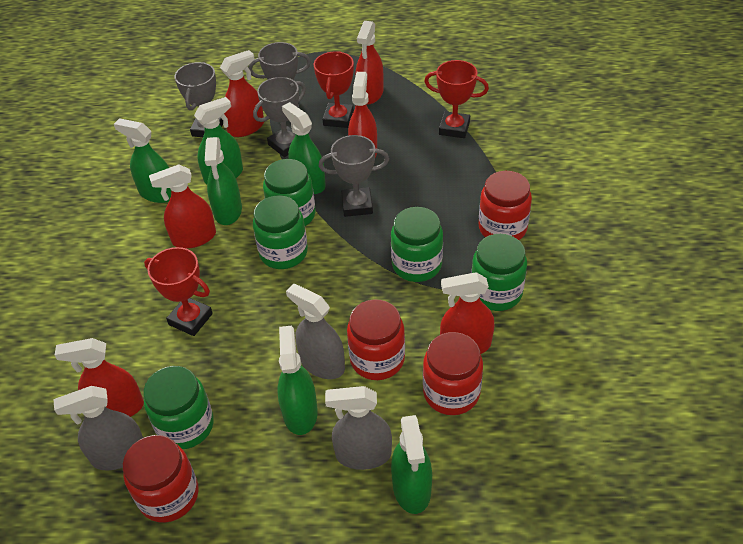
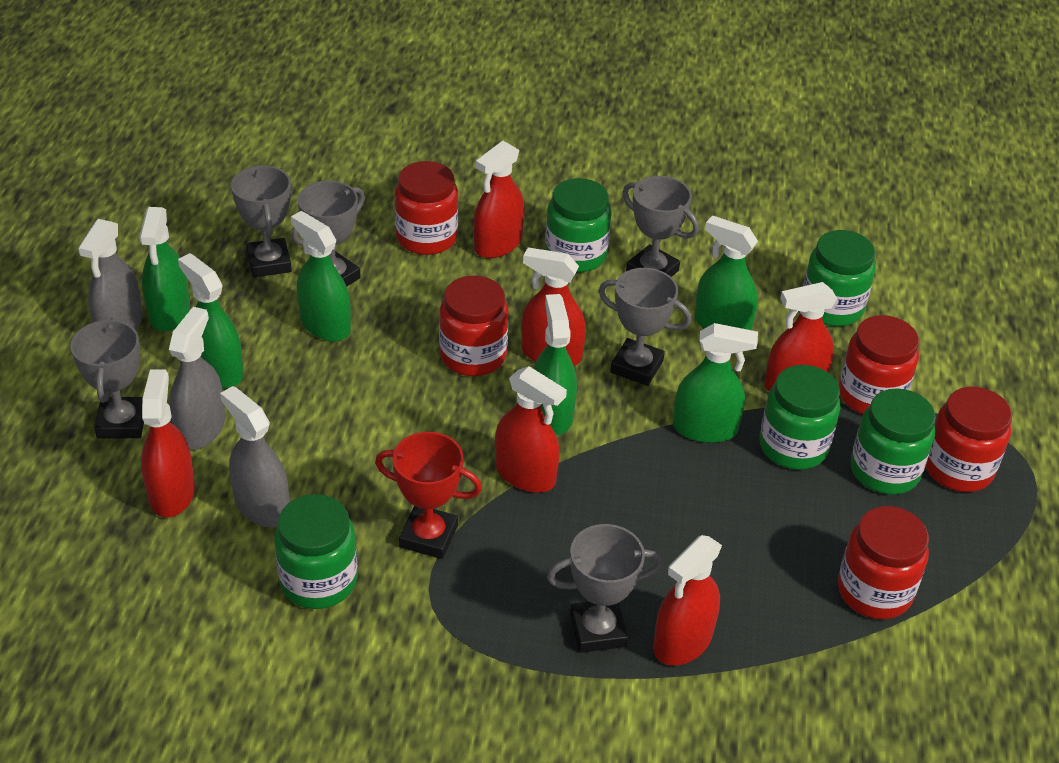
grey trophy: 4 -> 6
red jar: 4 -> 5
red trophy: 3 -> 1

